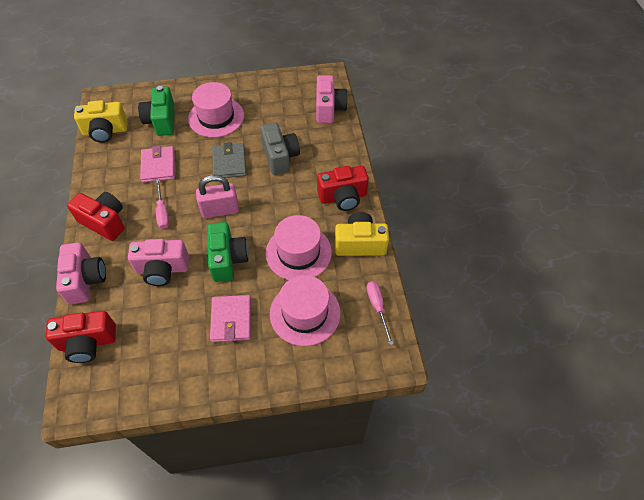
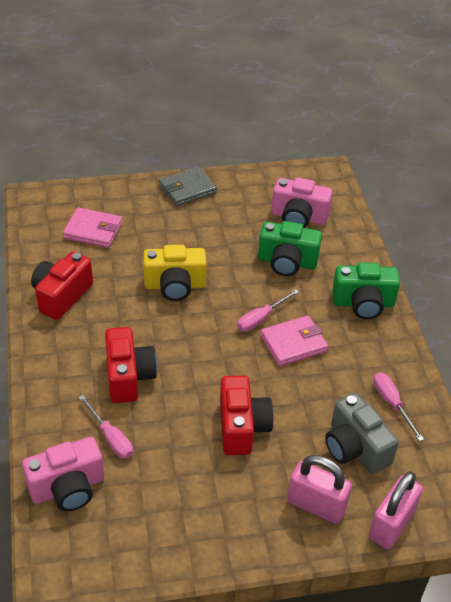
pink camera: 3 -> 2
pink hat: 3 -> 0
pink padlock: 1 -> 2
pink screwdriver: 2 -> 3
yellow camera: 2 -> 1

